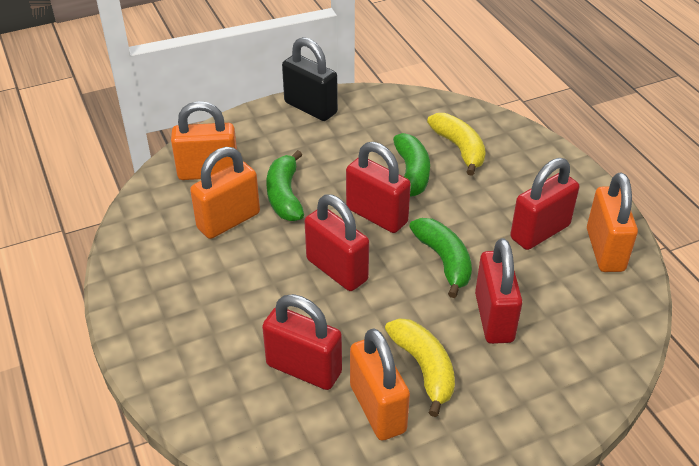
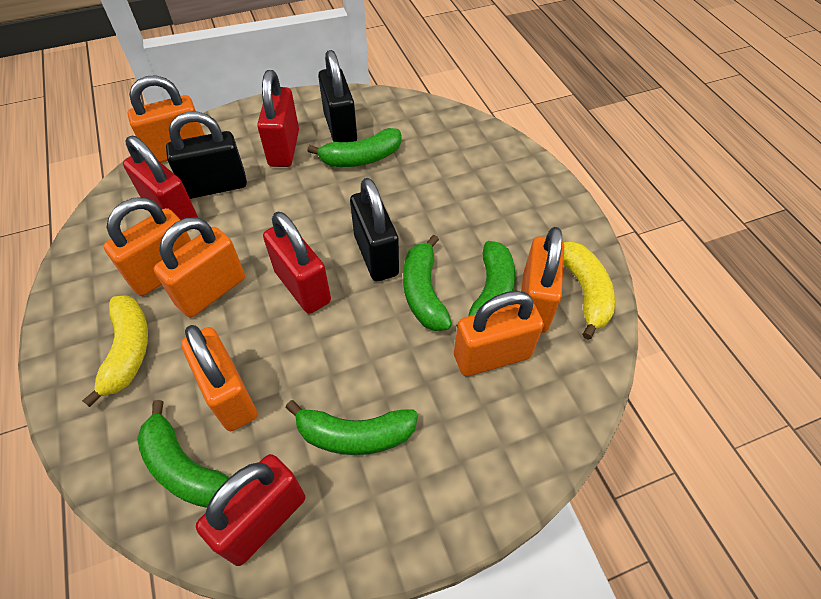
black padlock: 1 -> 3
green banana: 3 -> 5
orange padlock: 4 -> 6
red padlock: 5 -> 4

